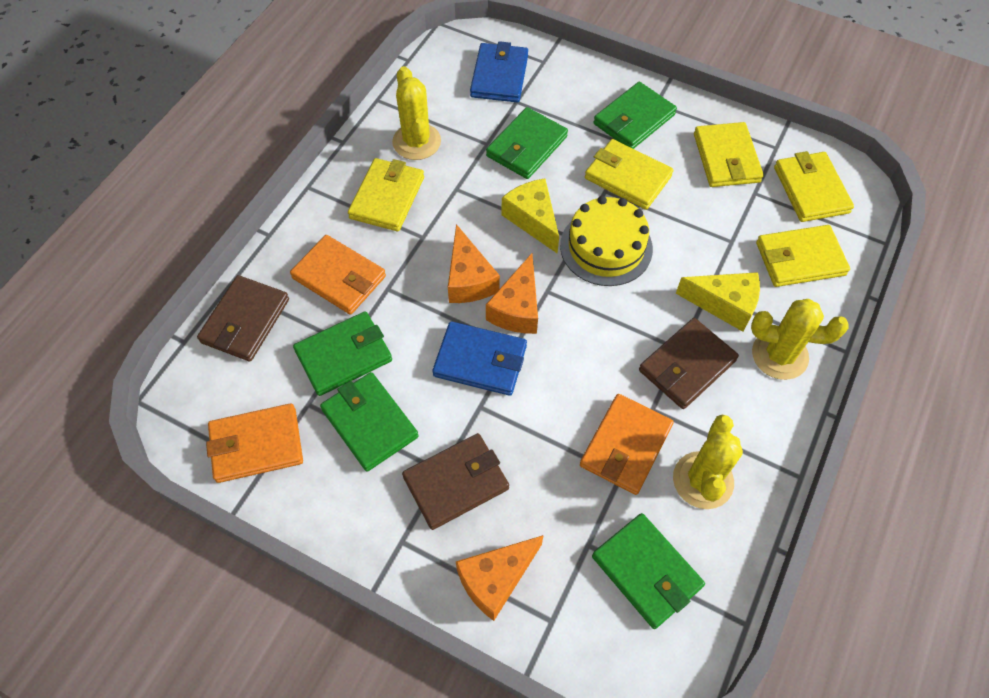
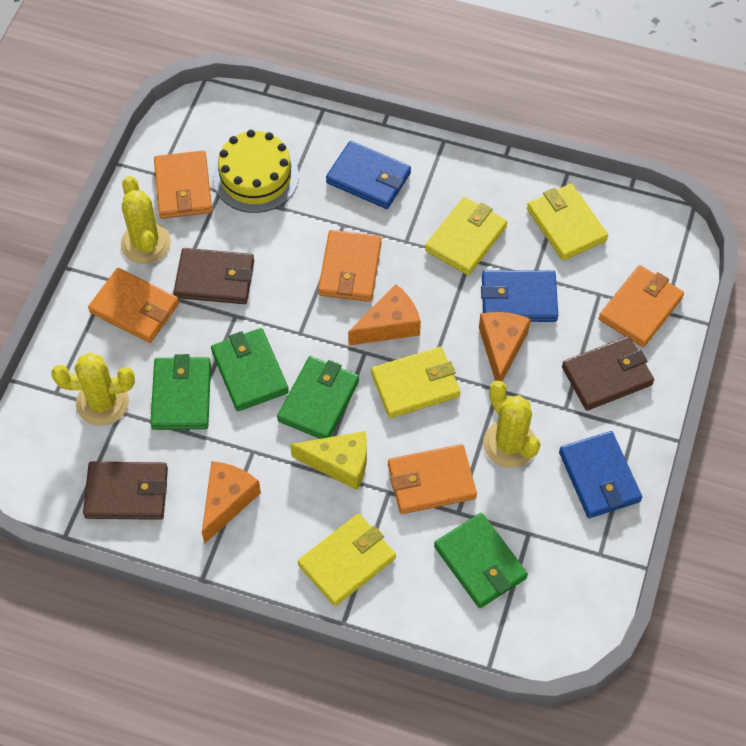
blue wallet: 2 -> 3
green wallet: 5 -> 4
orange wallet: 3 -> 5
yellow cheese: 2 -> 1
yellow wallet: 5 -> 4

